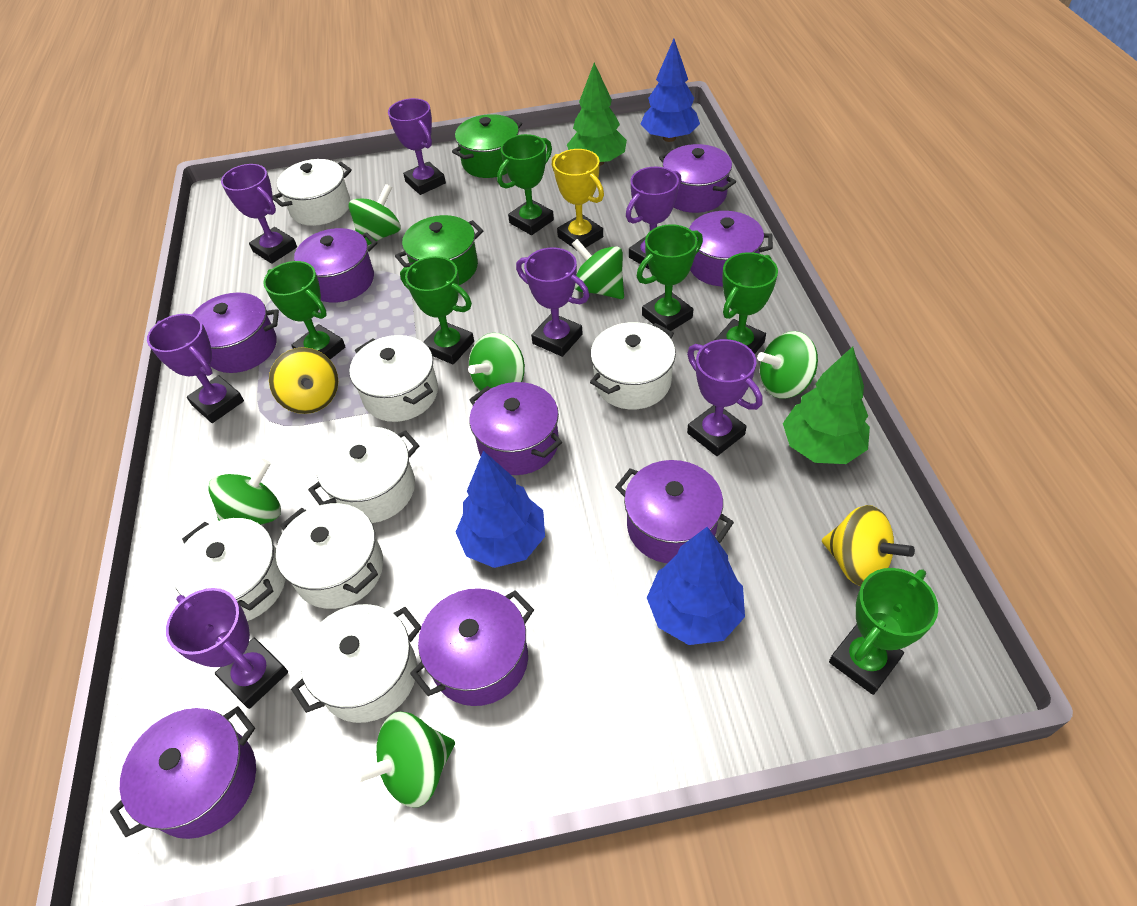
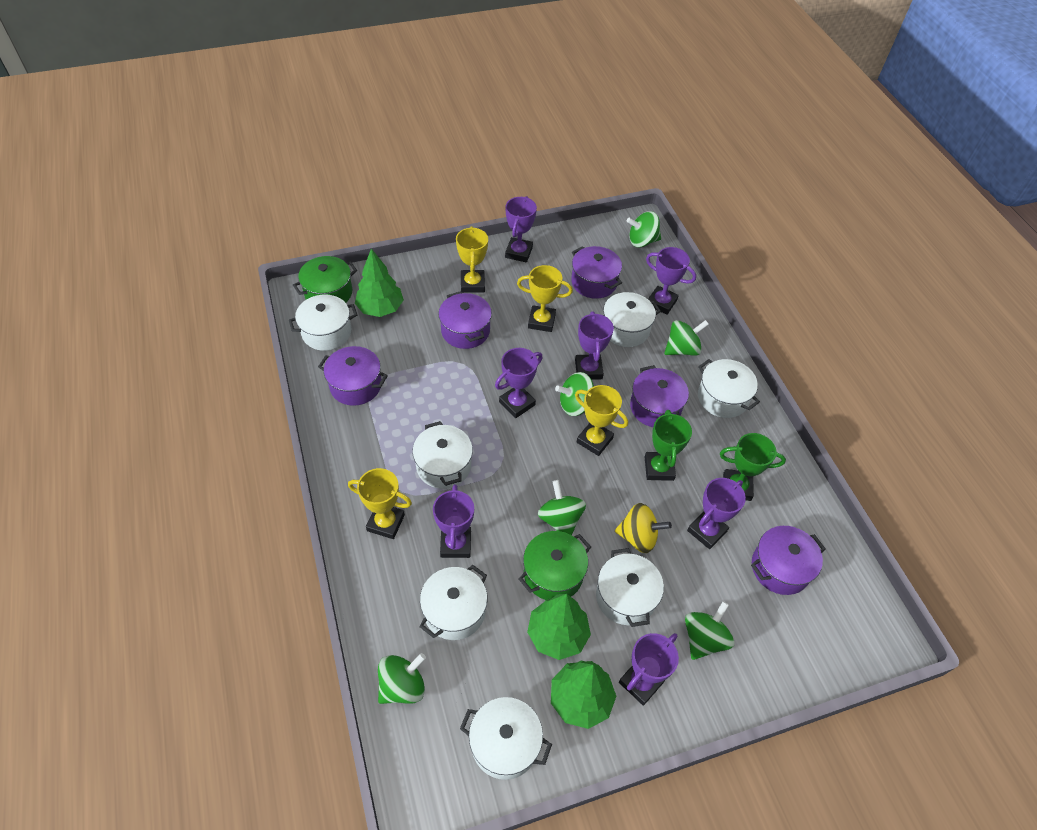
blue tree: 3 -> 0
green tree: 2 -> 3
green trophy: 6 -> 2
purple pot: 8 -> 5
yellow spinning top: 2 -> 1
yellow trophy: 1 -> 4

